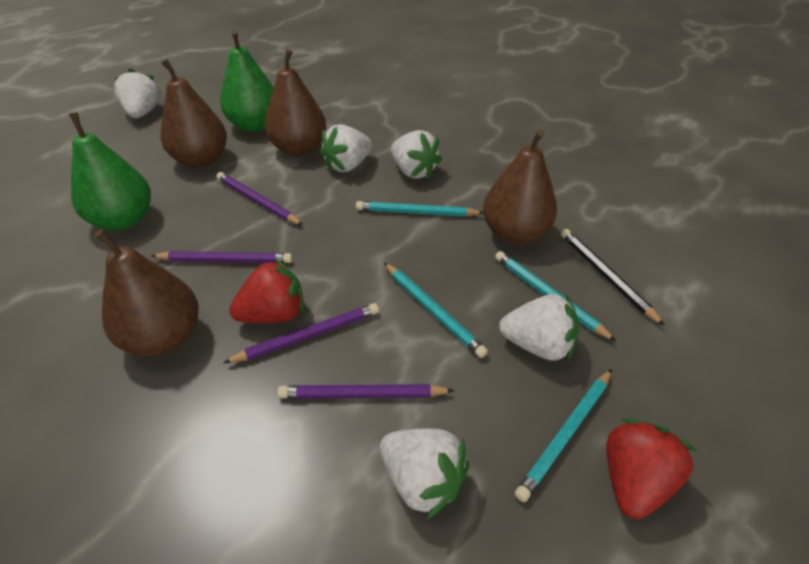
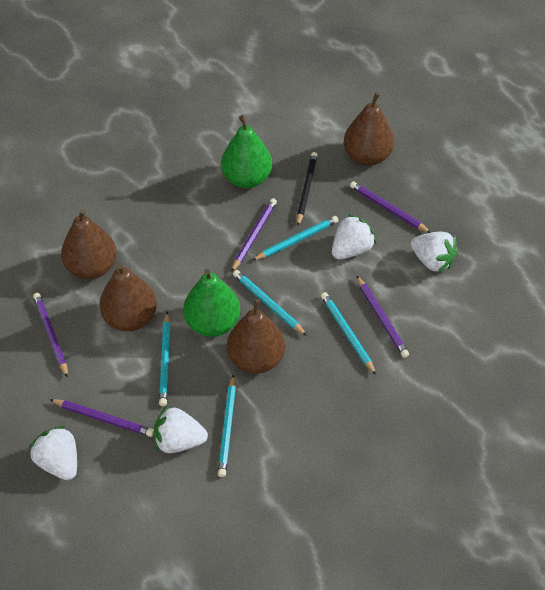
purple pencil: 4 -> 5
red strawberry: 2 -> 0
turquoise pencil: 4 -> 5
white strawberry: 5 -> 4

